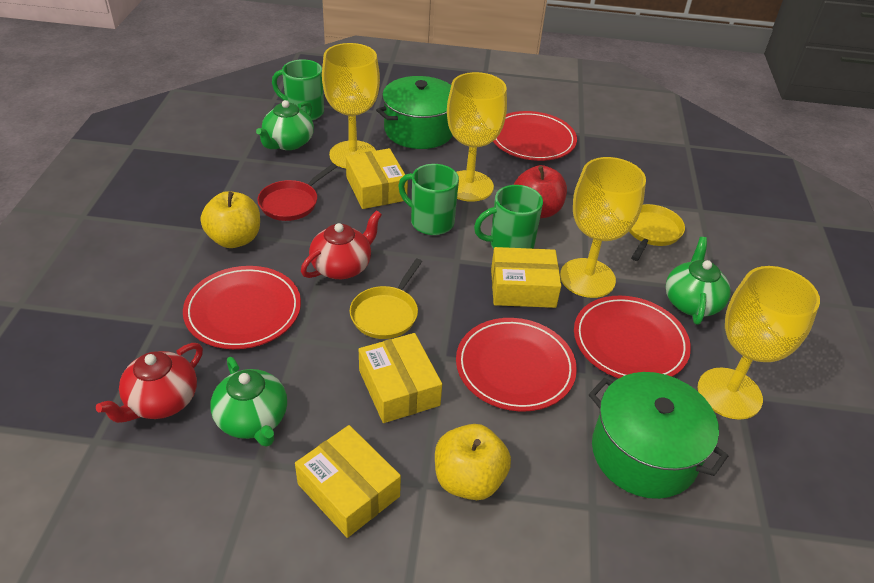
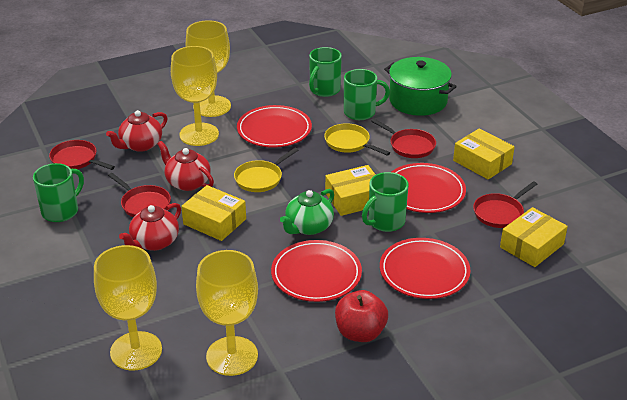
green mug: 3 -> 4
green pot: 2 -> 1
green teapot: 3 -> 1
red pan: 1 -> 4
red teapot: 2 -> 3
yellow apple: 2 -> 0

